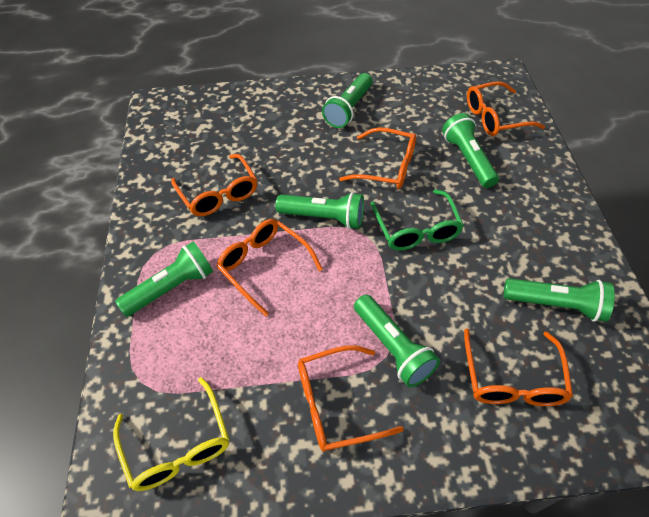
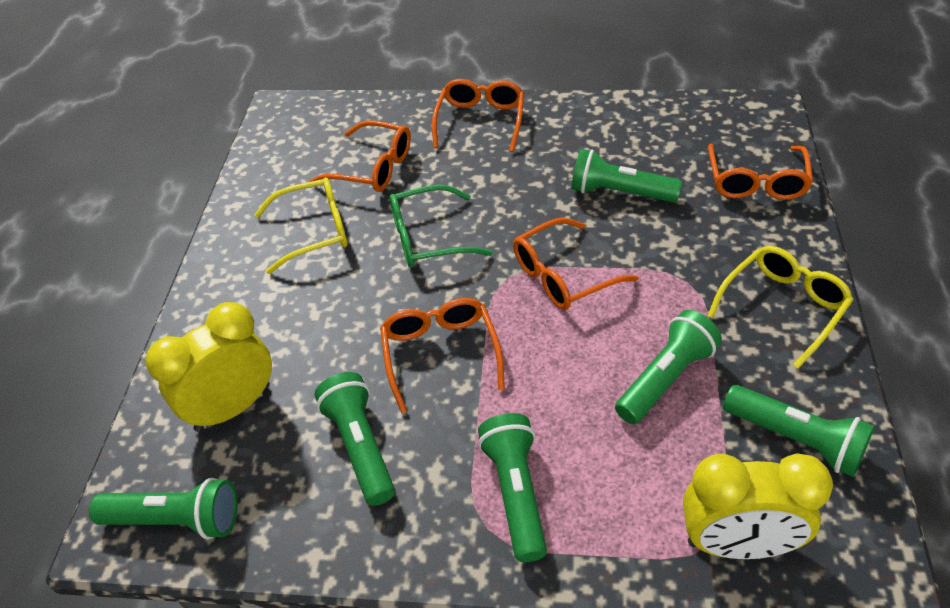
orange glasses: 6 -> 5
yellow clock: 0 -> 2
yellow glasses: 1 -> 2

